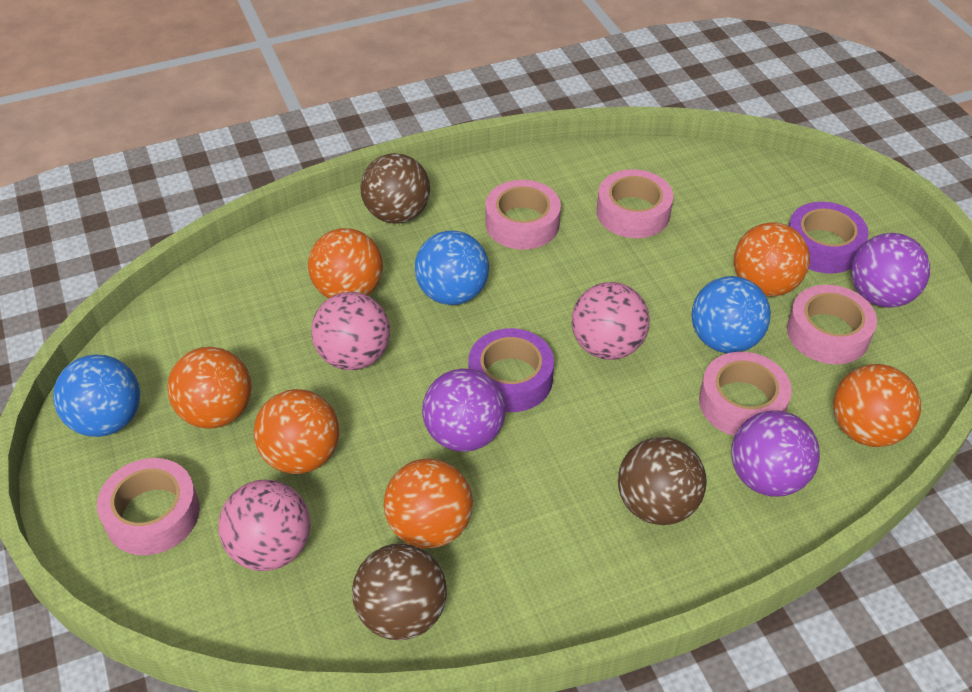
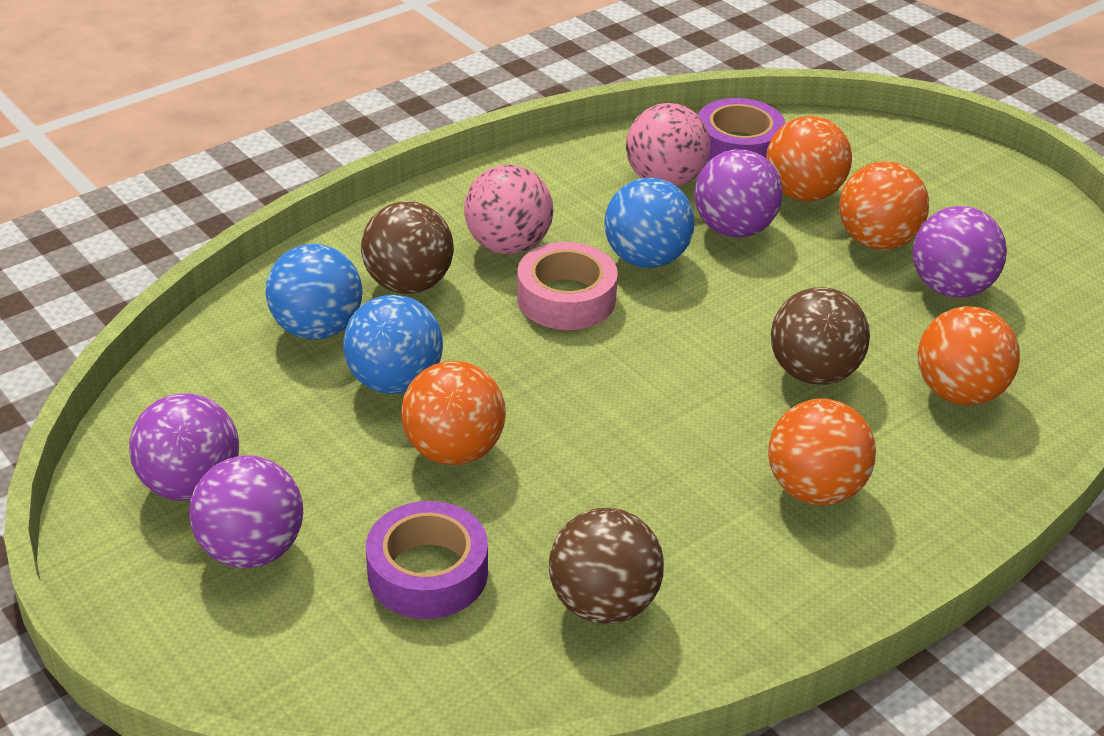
orange ball: 6 -> 5
pink ball: 3 -> 2
pink tape: 5 -> 1
purple ball: 3 -> 4

